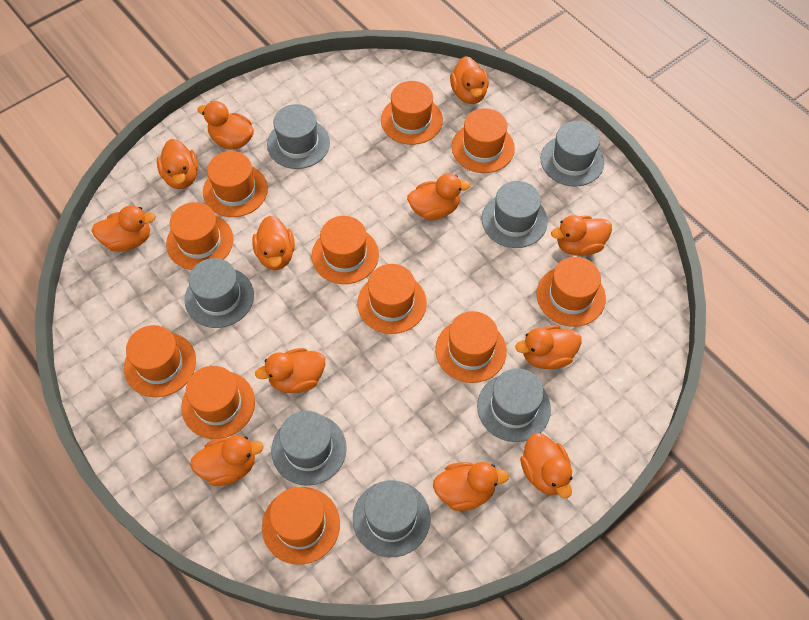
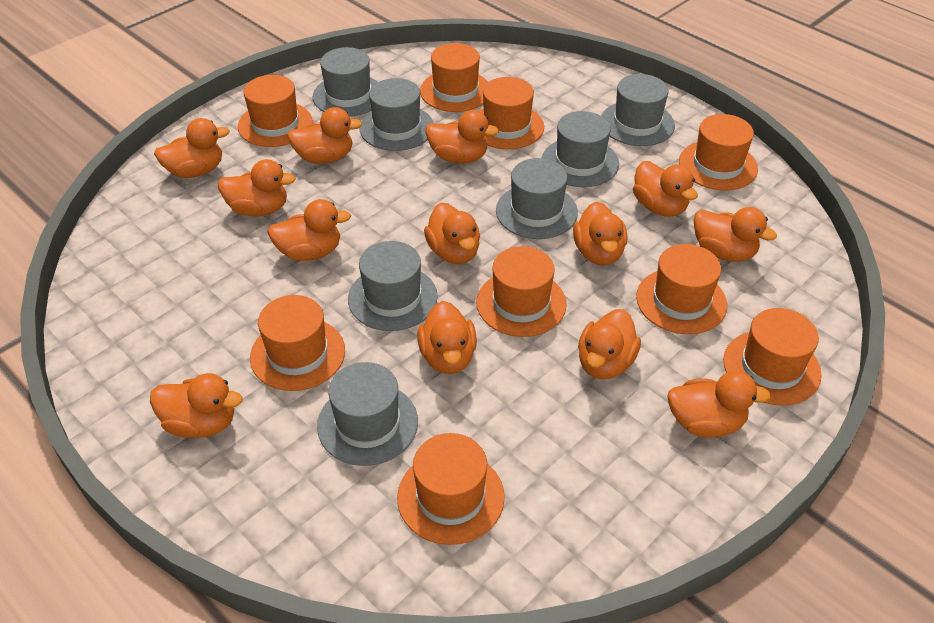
orange duck: 12 -> 13
orange hat: 11 -> 9

